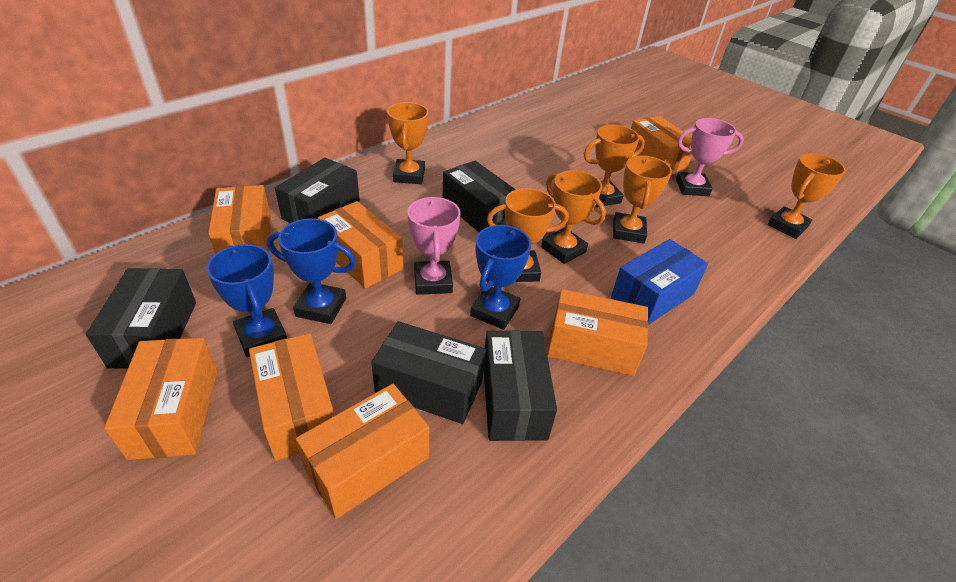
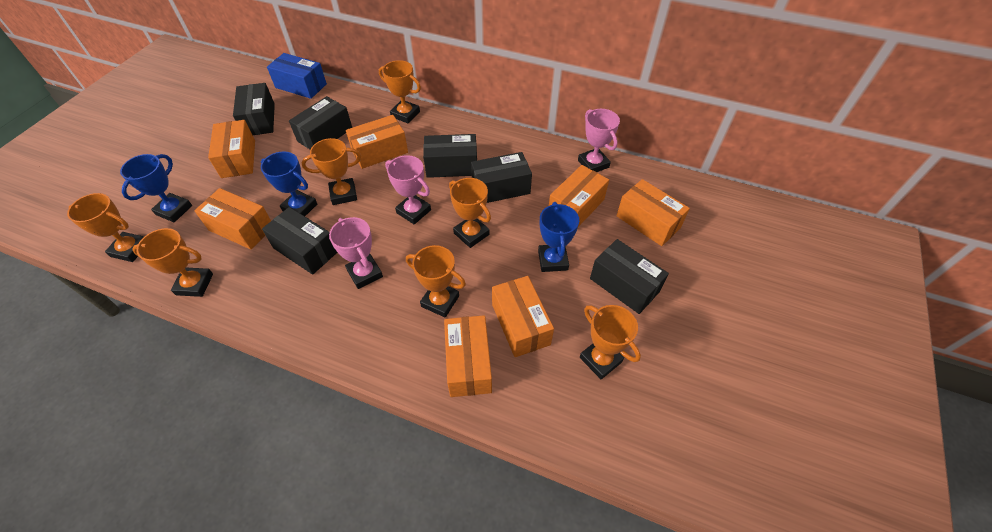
black box: 5 -> 6
orange trophy: 6 -> 7
pink trophy: 2 -> 3

